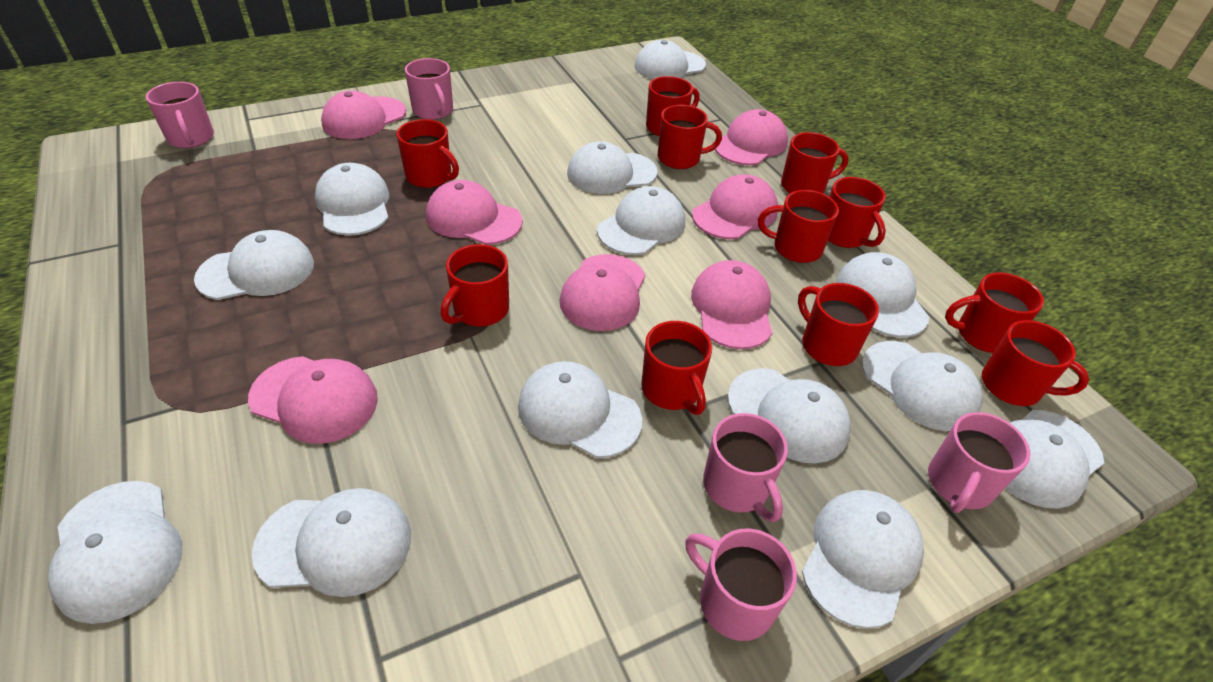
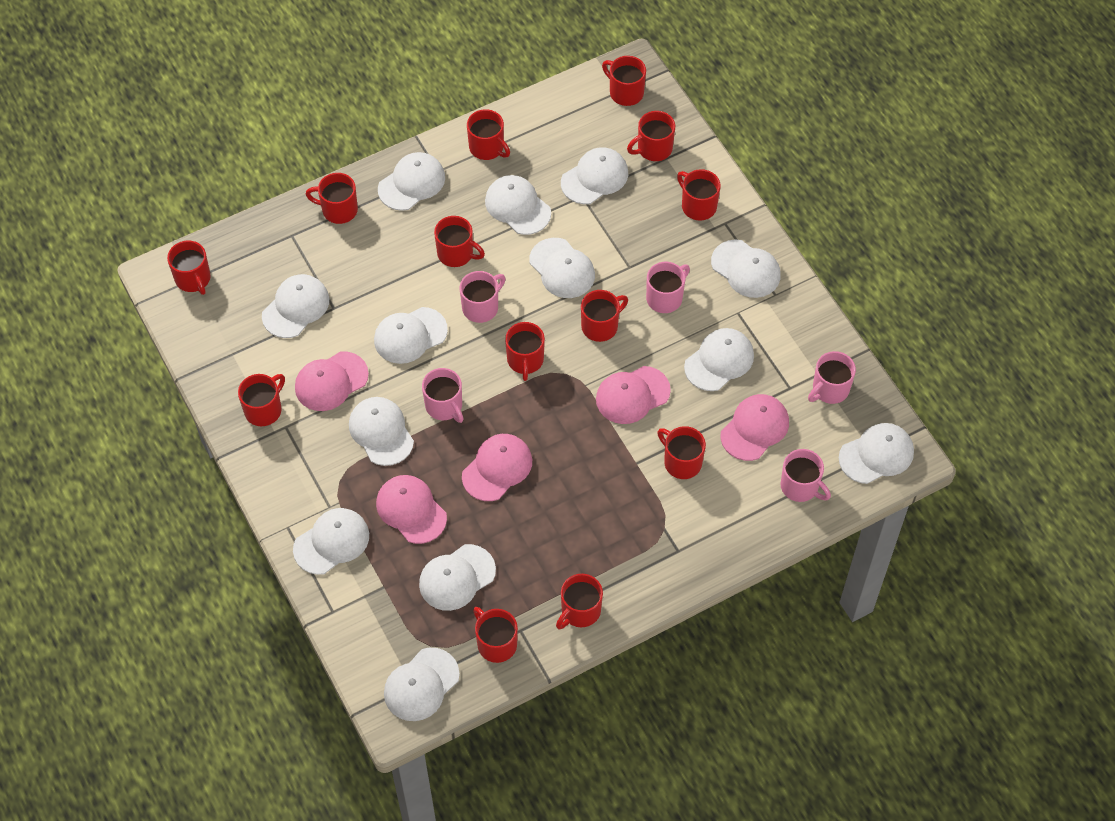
pink cap: 7 -> 5
red mug: 11 -> 13

